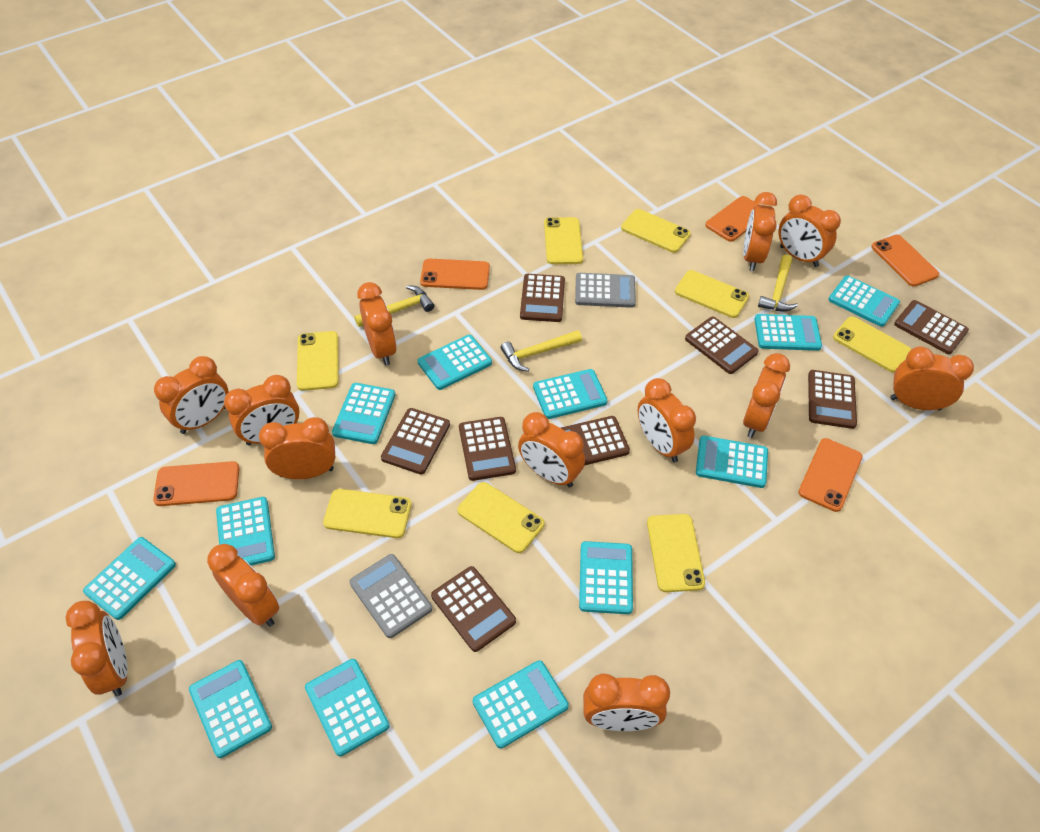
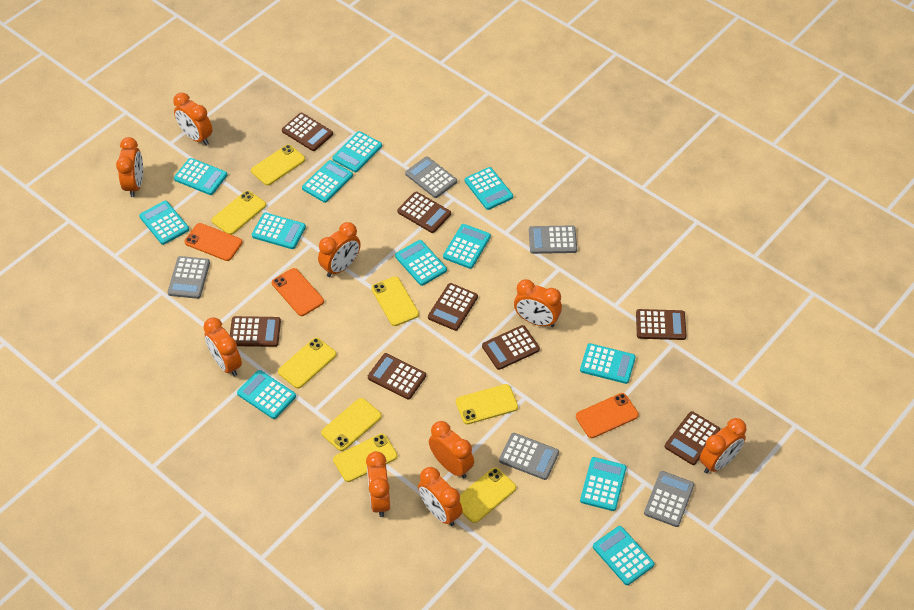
grey calculator: 2 -> 5
orange clock: 13 -> 9
orange phone: 5 -> 3
yellow hammer: 3 -> 0

